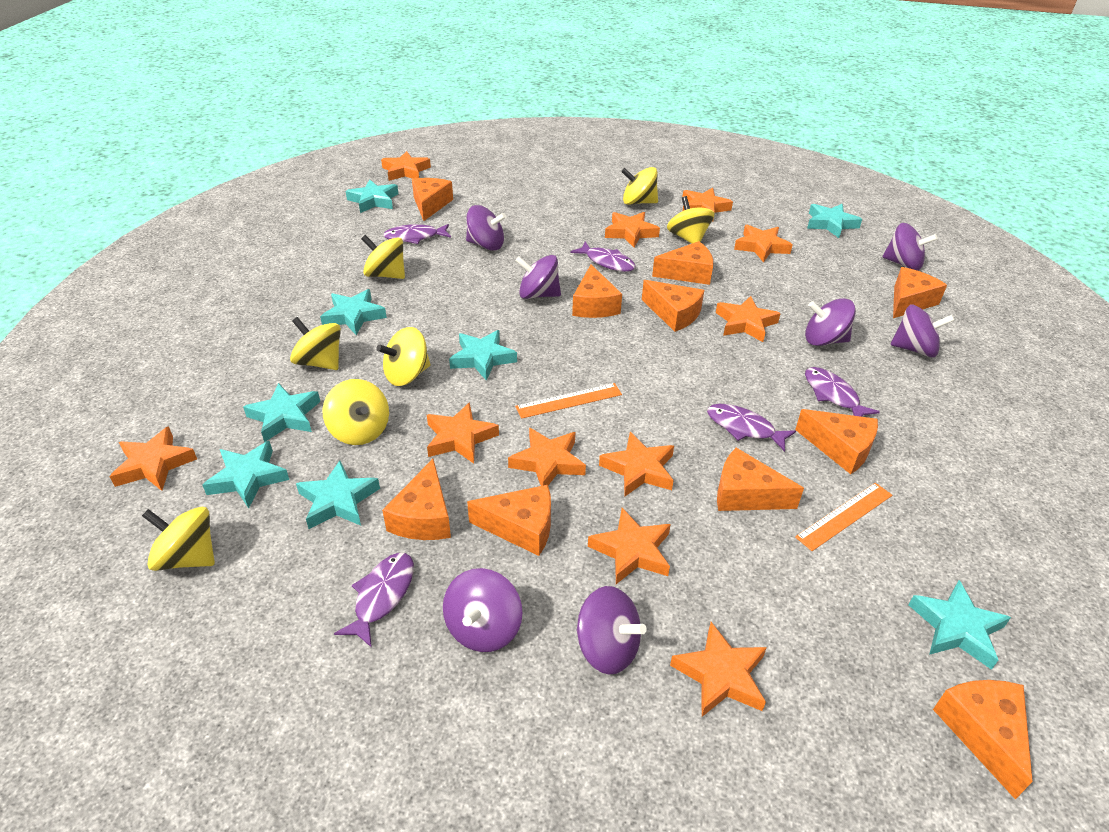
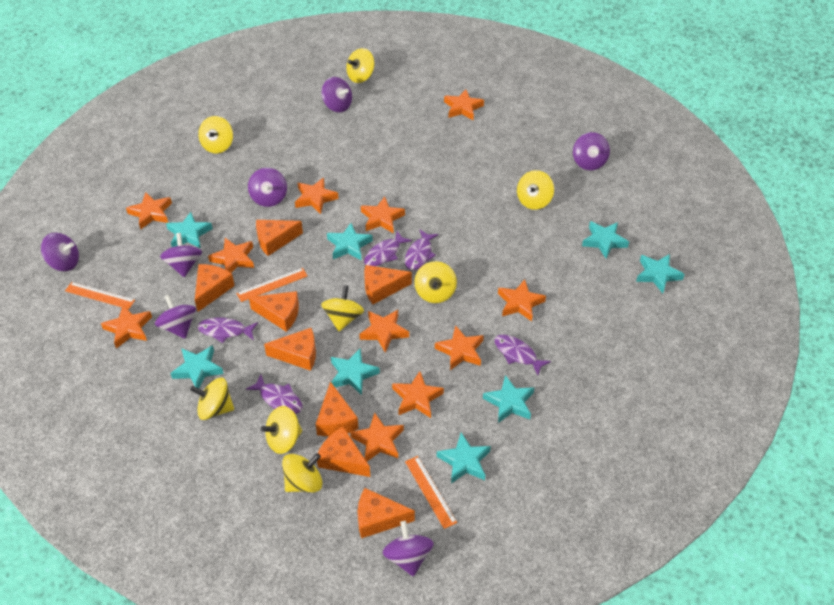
orange cheese: 10 -> 8
orange ruler: 2 -> 3
yellow spinning top: 7 -> 8

